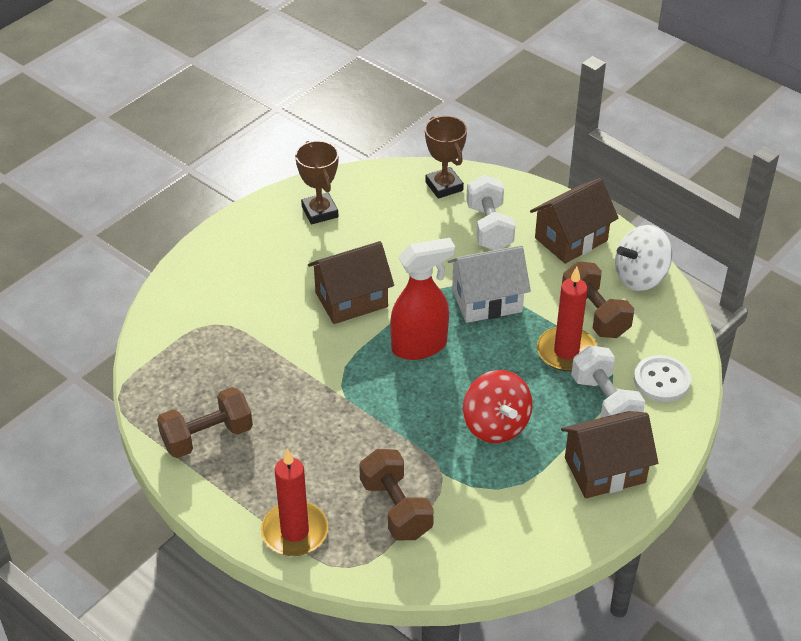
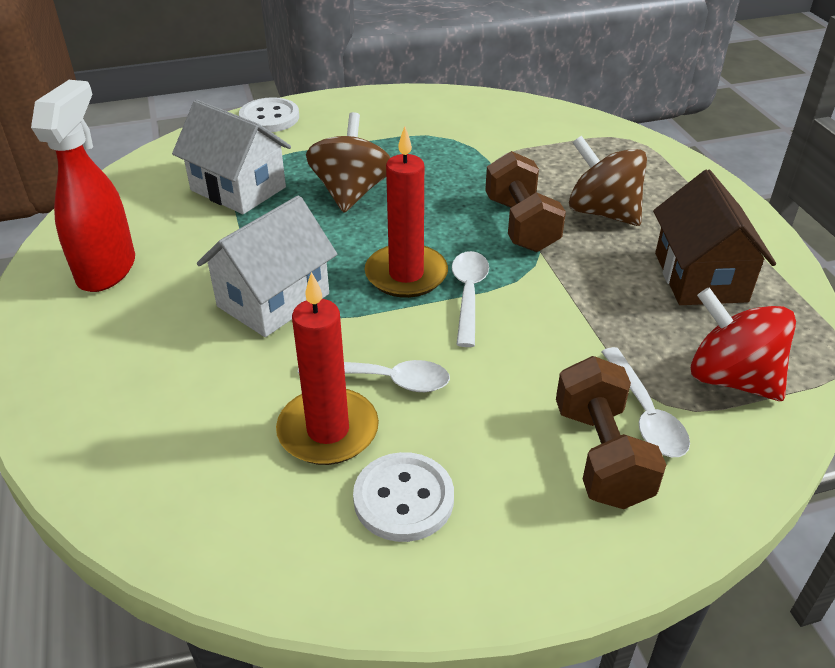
brown dumbbell: 3 -> 2
brown house: 3 -> 1
brown spinning top: 0 -> 2
brown trophy: 2 -> 0
white button: 1 -> 2
white dumbbell: 2 -> 0
white house: 1 -> 2
white spinning top: 1 -> 0
white spoon: 0 -> 3

